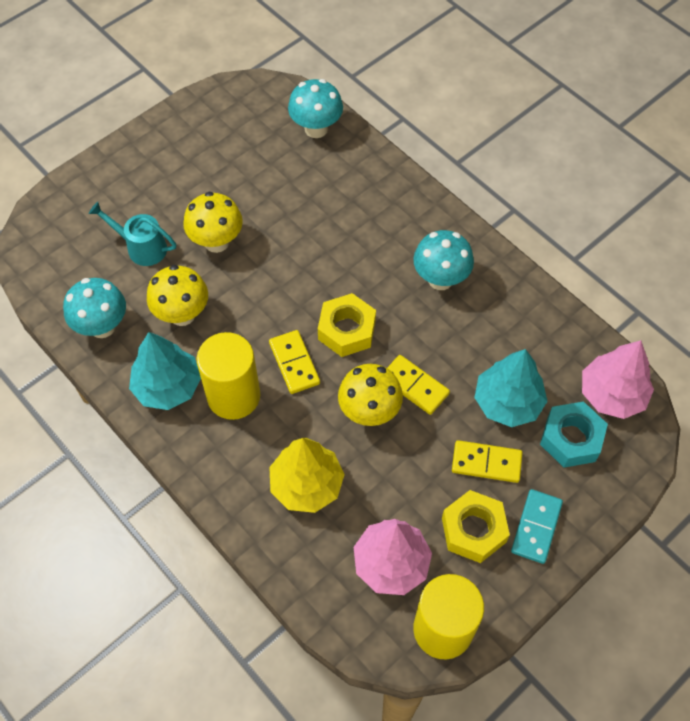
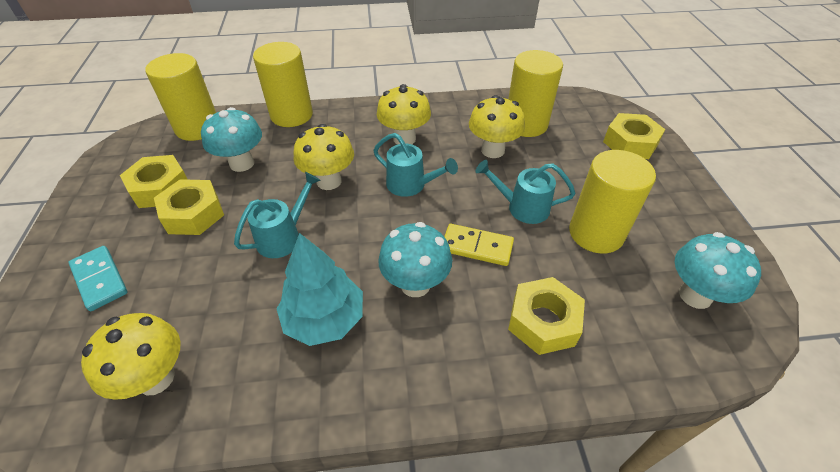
pink tree: 2 -> 0
turquoise nut: 1 -> 0
turquoise tree: 2 -> 1
turquoise watering can: 1 -> 3
yellow cylinder: 2 -> 4
yellow domino: 3 -> 1
yellow mushroom: 3 -> 4
yellow nut: 2 -> 4
yellow tree: 1 -> 0

